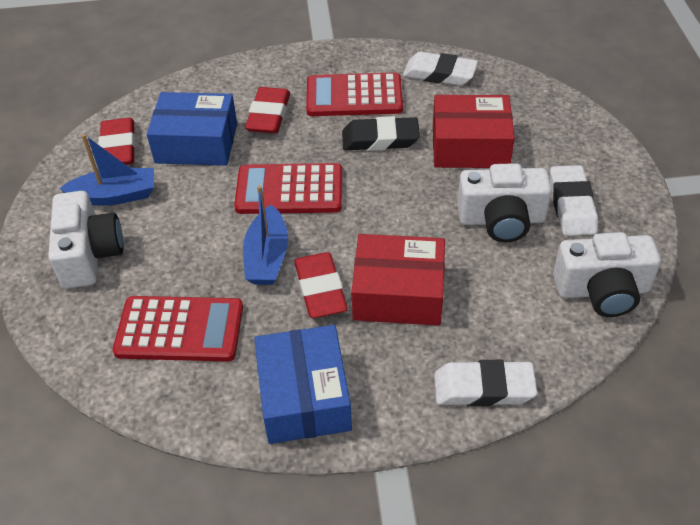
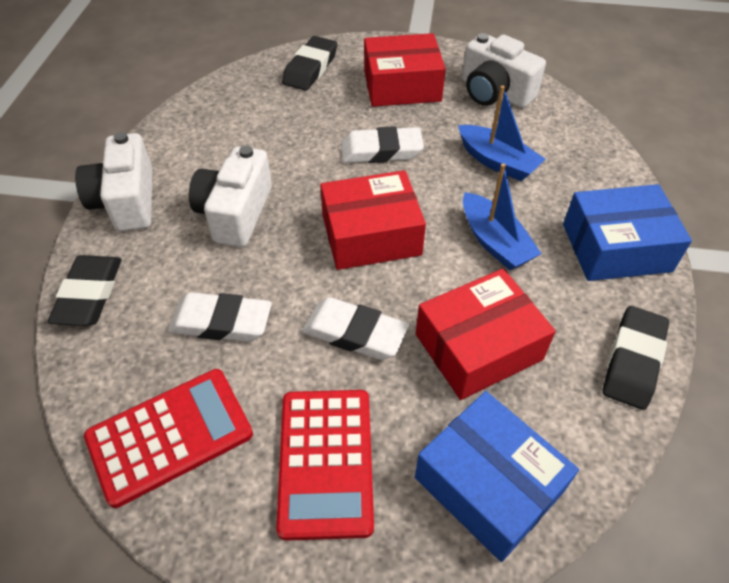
black eraser: 1 -> 3
red box: 2 -> 3
red calculator: 3 -> 2
red eraser: 3 -> 0

